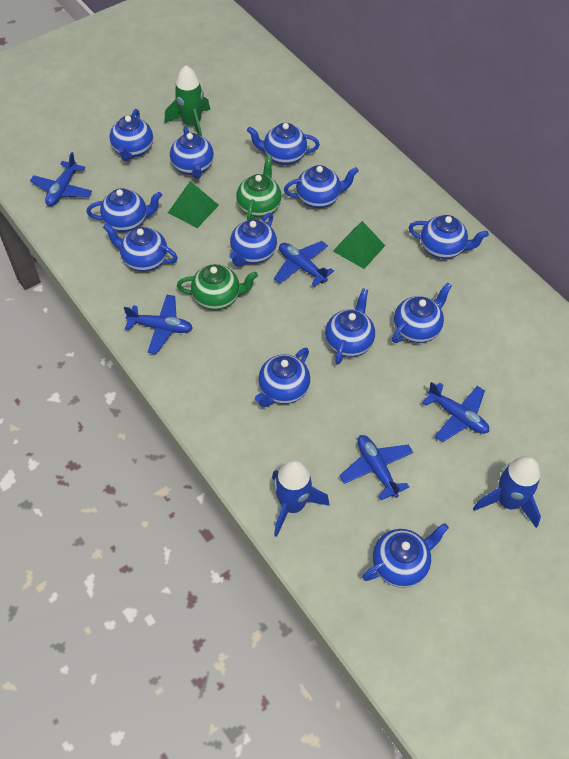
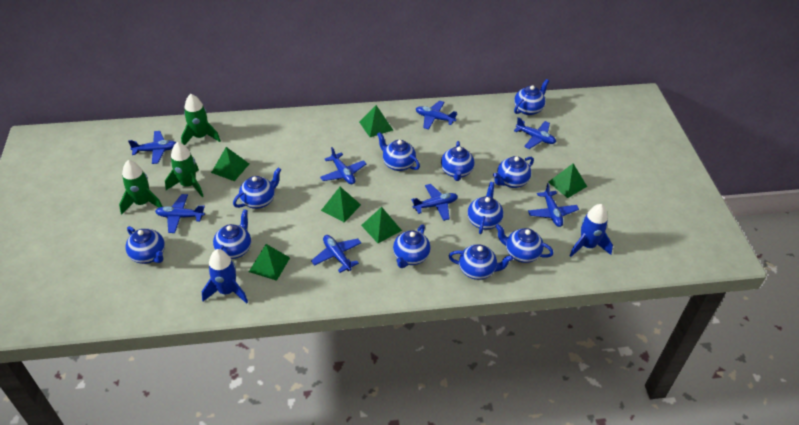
blue plane: 5 -> 8
blue teapot: 12 -> 11
green pyramid: 2 -> 6
green rocket: 1 -> 3
green teapot: 2 -> 0

